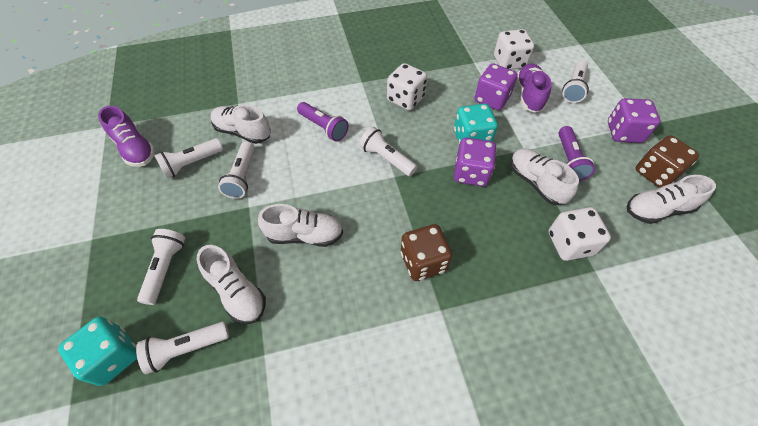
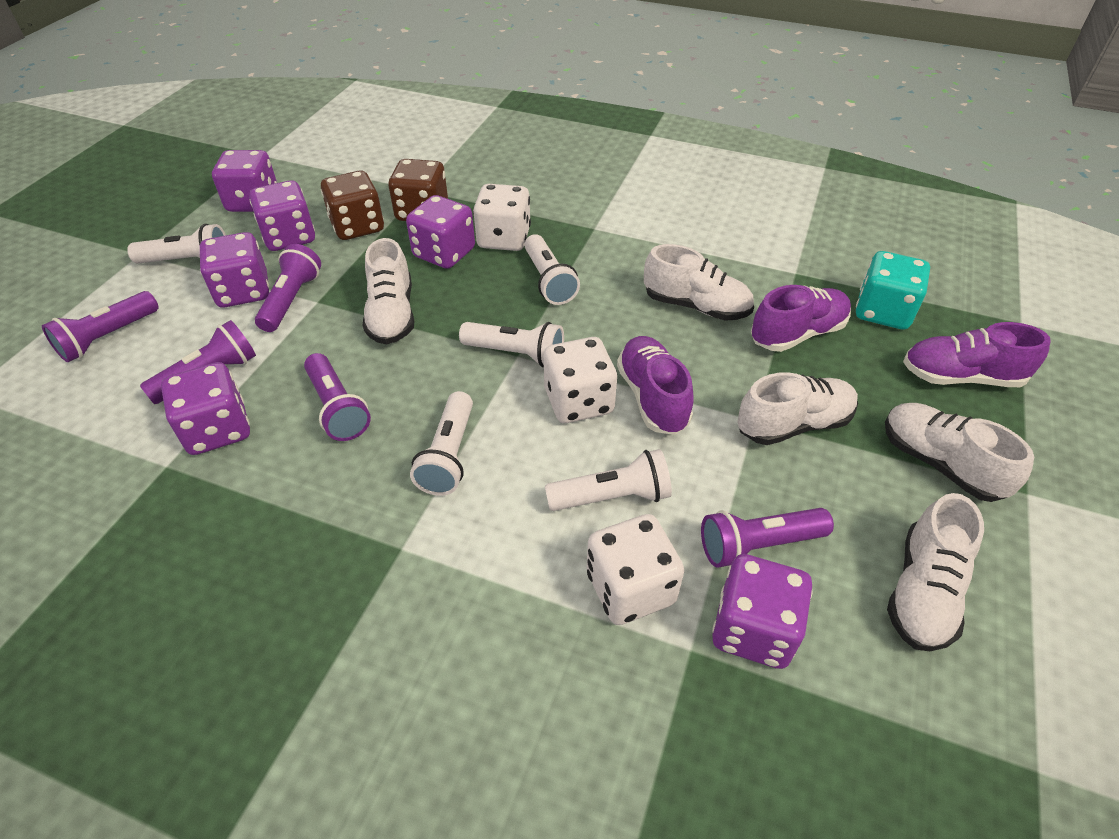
purple dice: 3 -> 6
purple flashlight: 2 -> 5
purple shoe: 2 -> 3
turquoise dice: 2 -> 1
white flashlight: 6 -> 5

